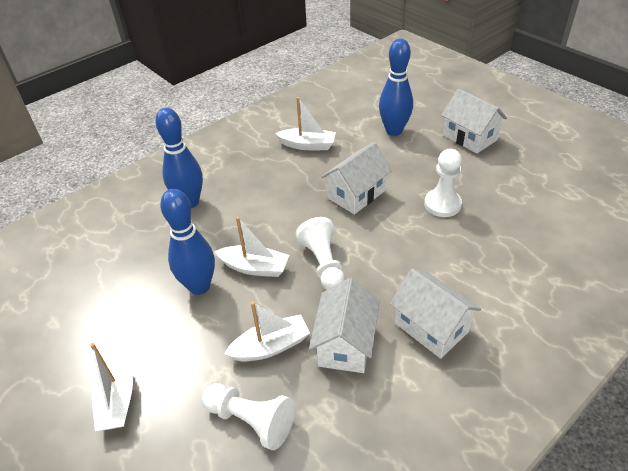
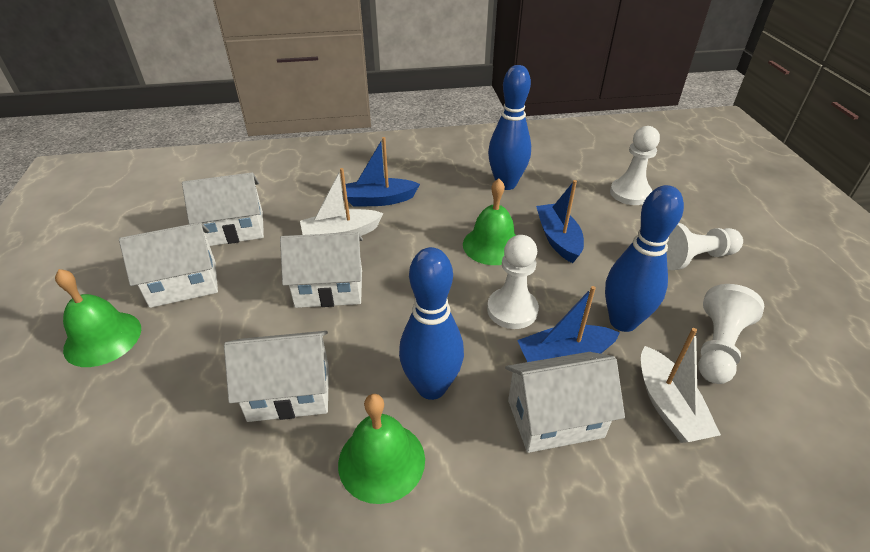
blue boat: 0 -> 3
green bell: 0 -> 3
white boat: 4 -> 2
white house: 4 -> 5
white pawn: 3 -> 4

